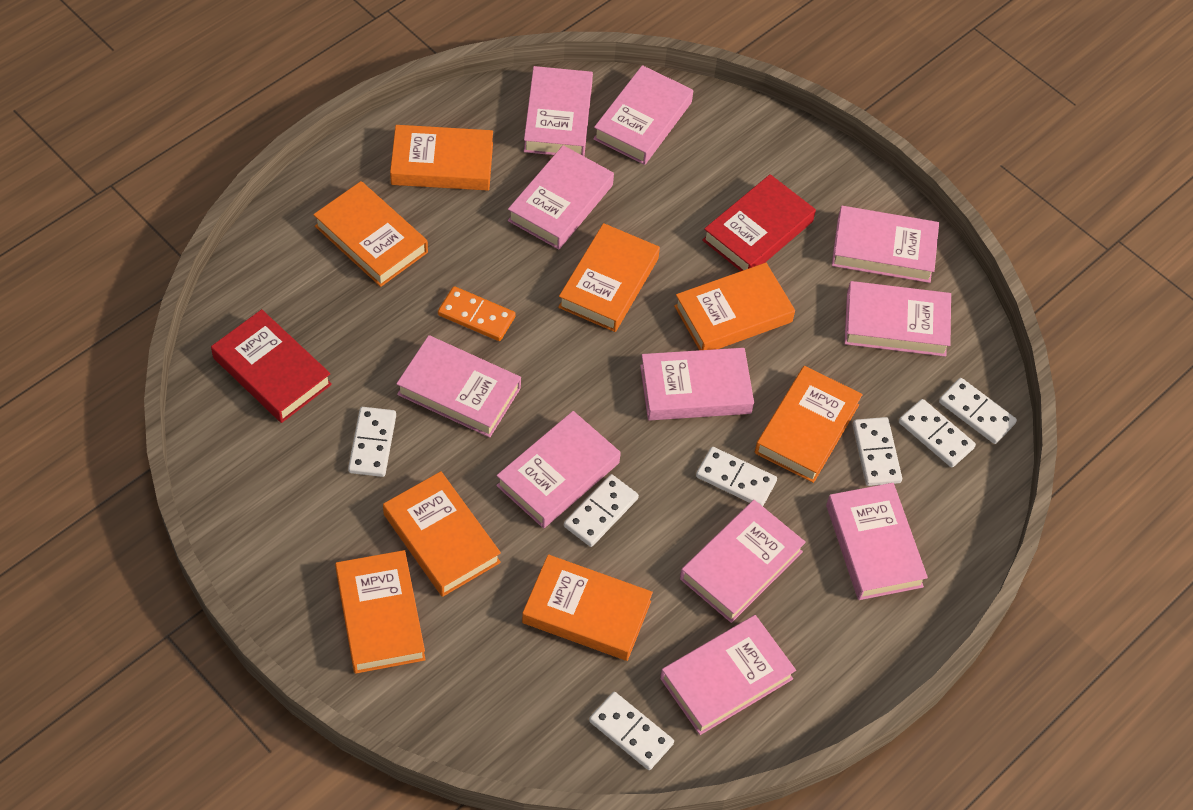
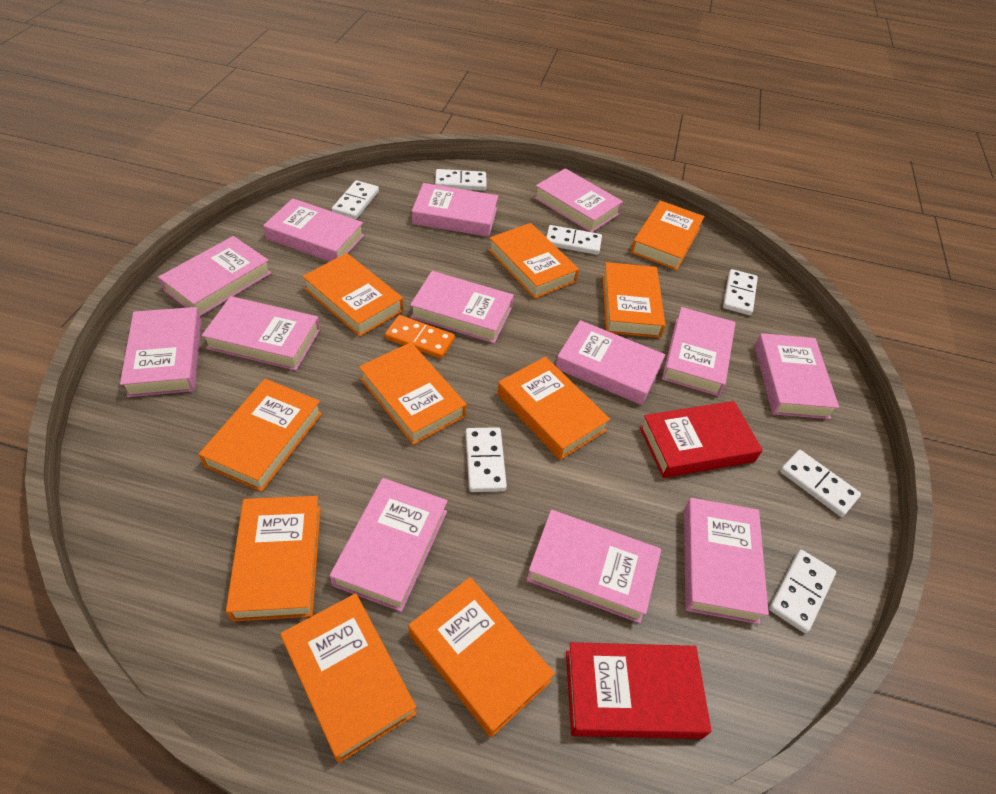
orange book: 8 -> 10
pink book: 11 -> 13

